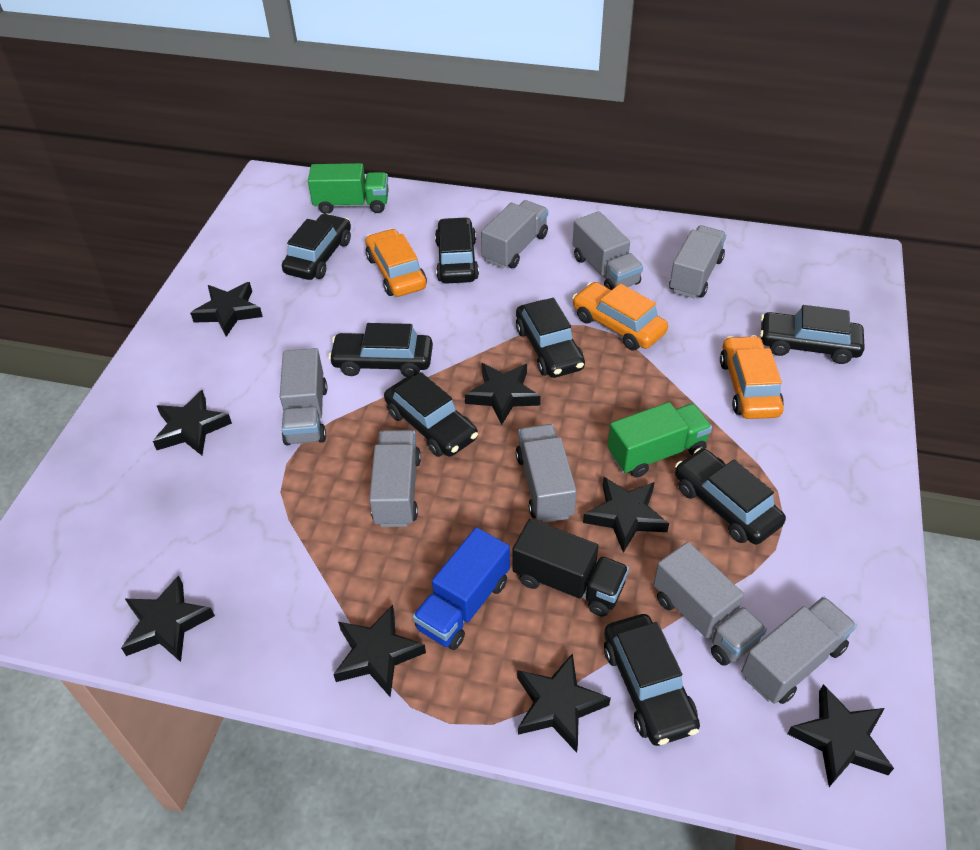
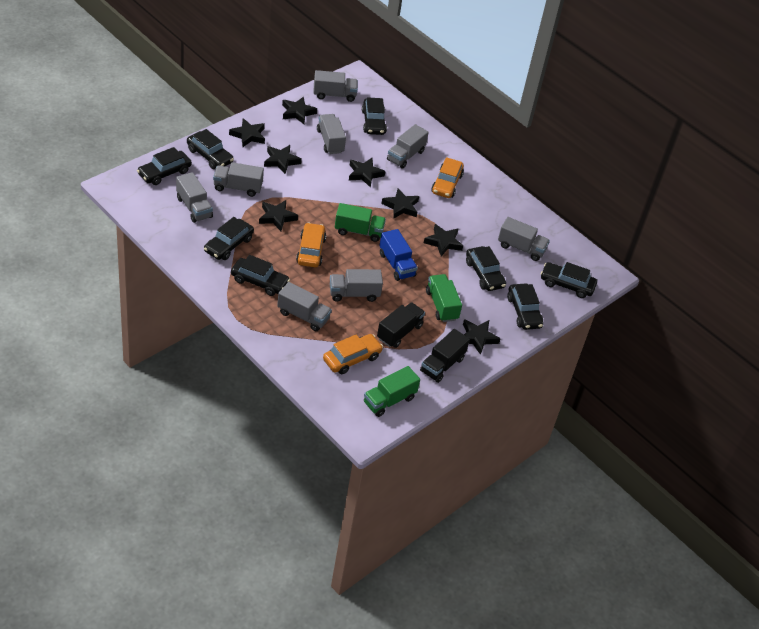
black truck: 1 -> 2
green truck: 2 -> 3

